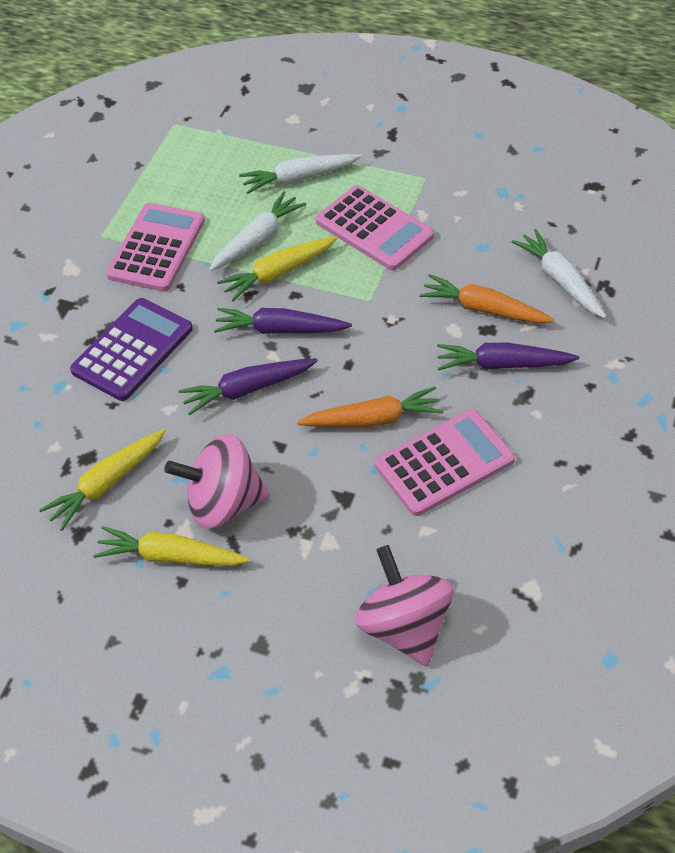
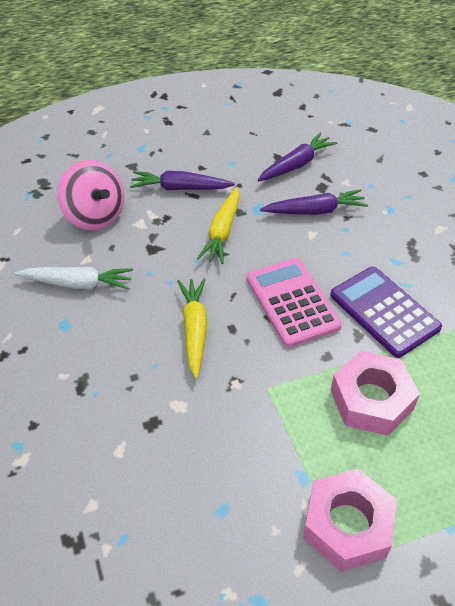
orange carrot: 2 -> 0
pink calculator: 3 -> 1
pink nut: 0 -> 2
pink spinning top: 2 -> 1
white carrot: 3 -> 1
yellow carrot: 3 -> 2

